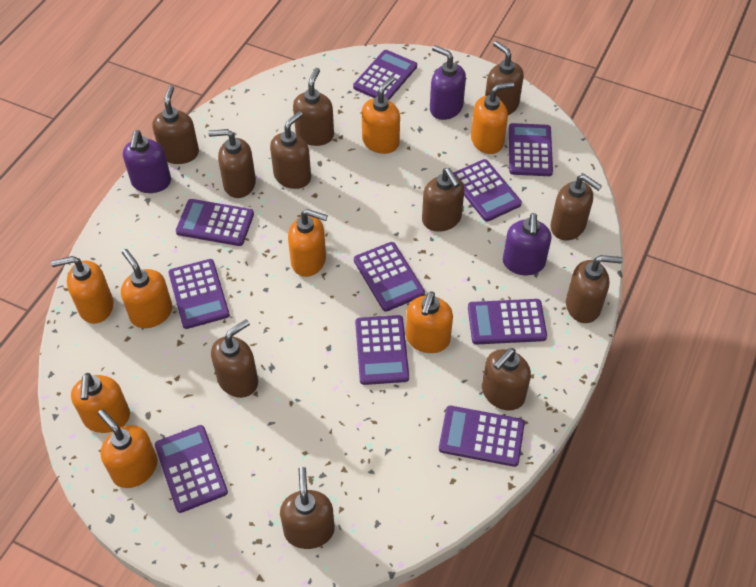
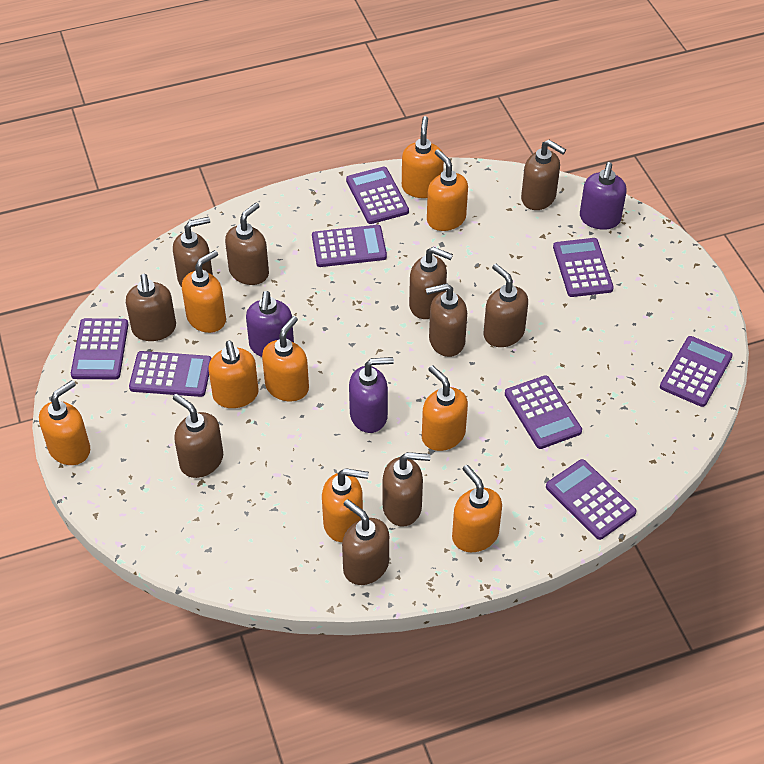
brown soap dispenser: 11 -> 10
orange soap dispenser: 8 -> 9
purple calculator: 10 -> 8

